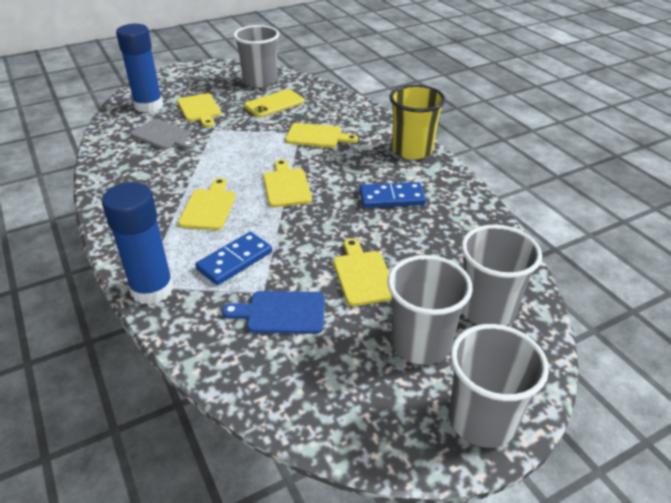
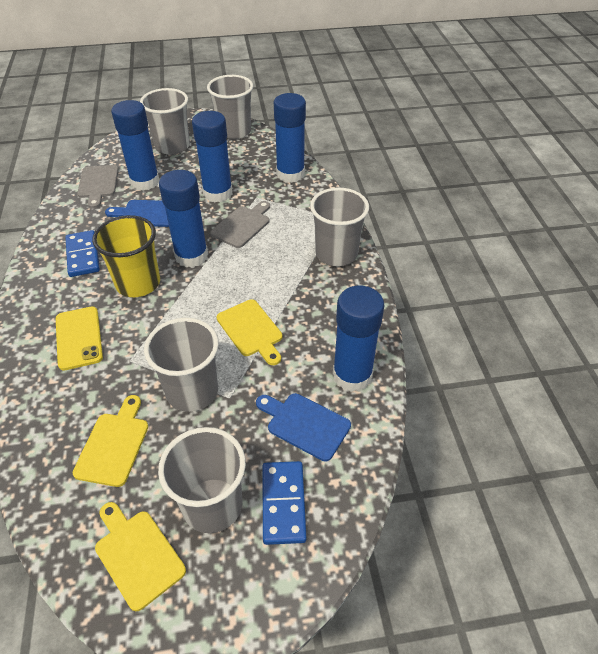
blue cutting board: 1 -> 2
blue glue stick: 2 -> 5
grey cup: 4 -> 5
grey cutting board: 1 -> 2
yellow cutting board: 5 -> 3

